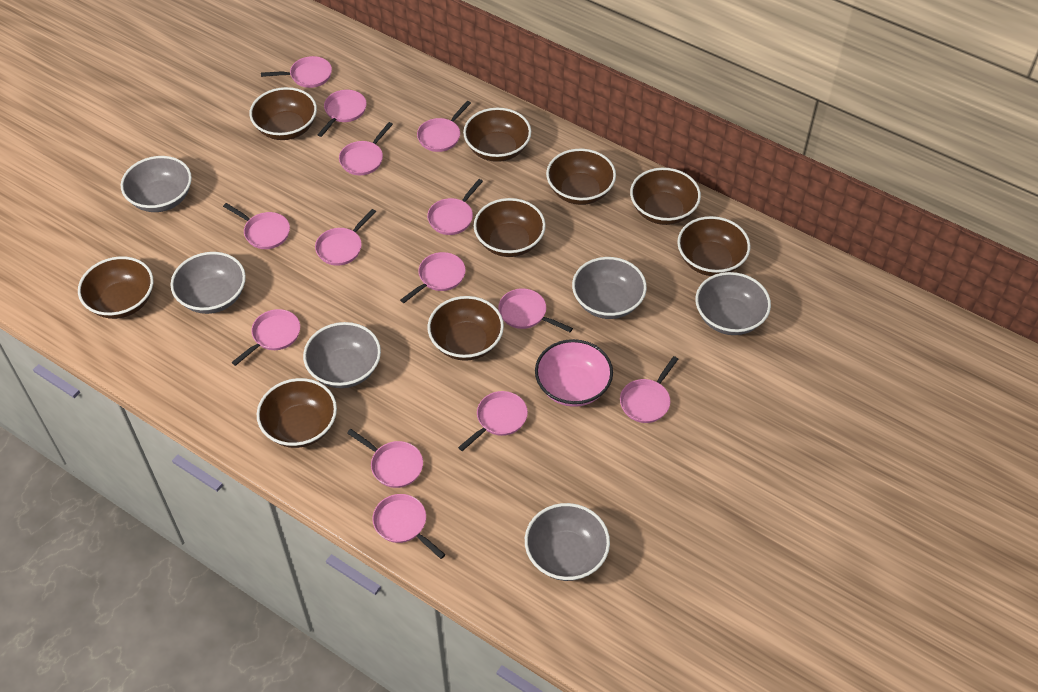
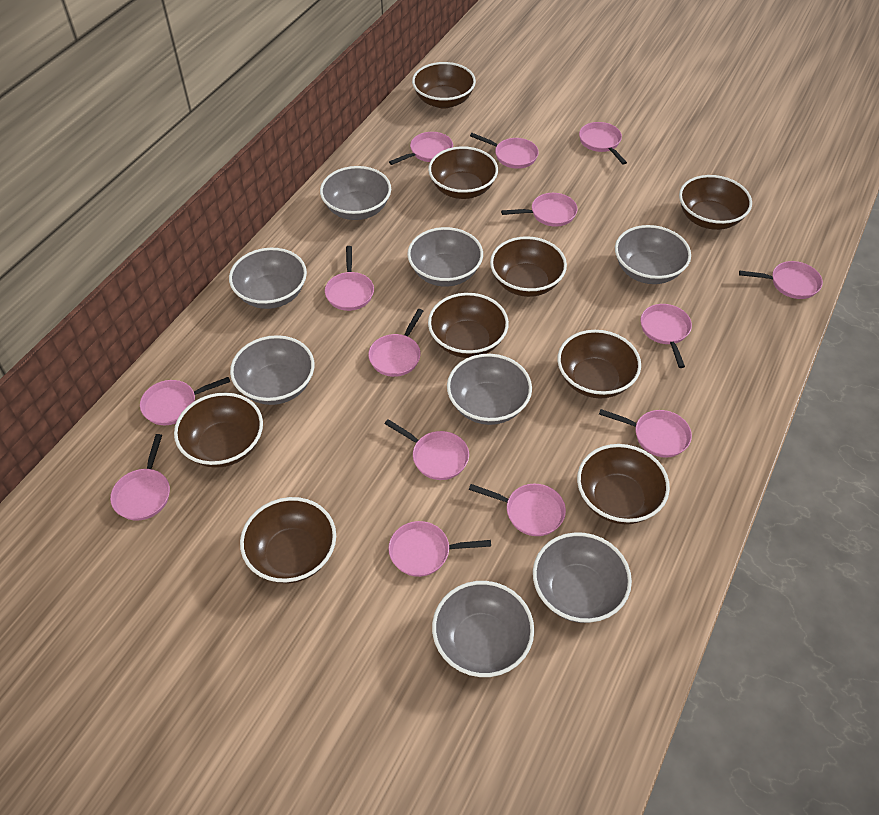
grey bowl: 6 -> 8
pink bowl: 1 -> 0

